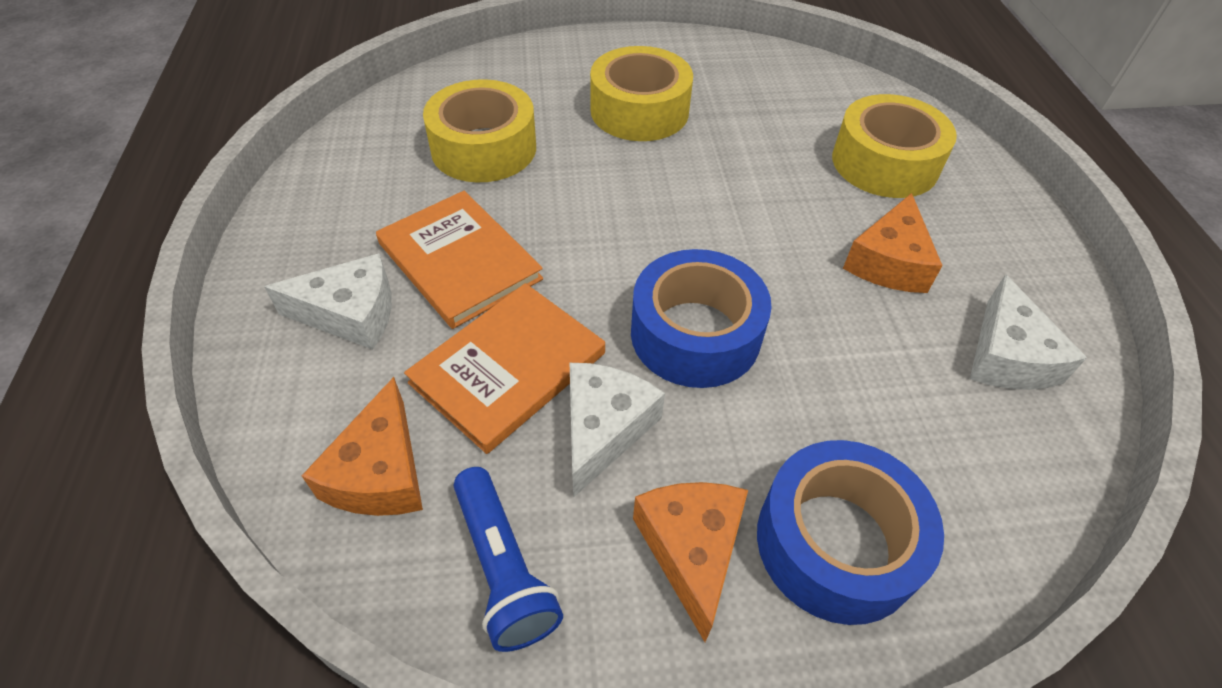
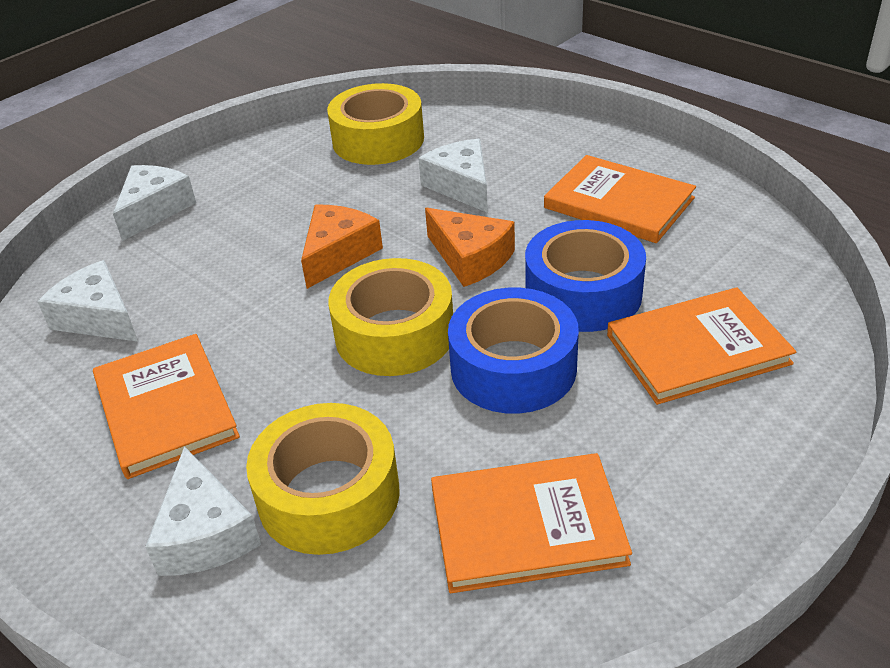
blue flashlight: 1 -> 0
orange book: 2 -> 4
orange cheese: 3 -> 2
white cheese: 3 -> 4

